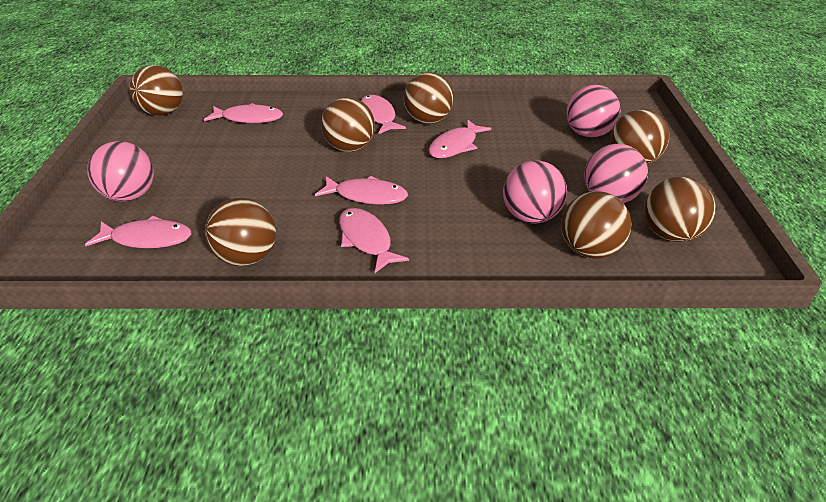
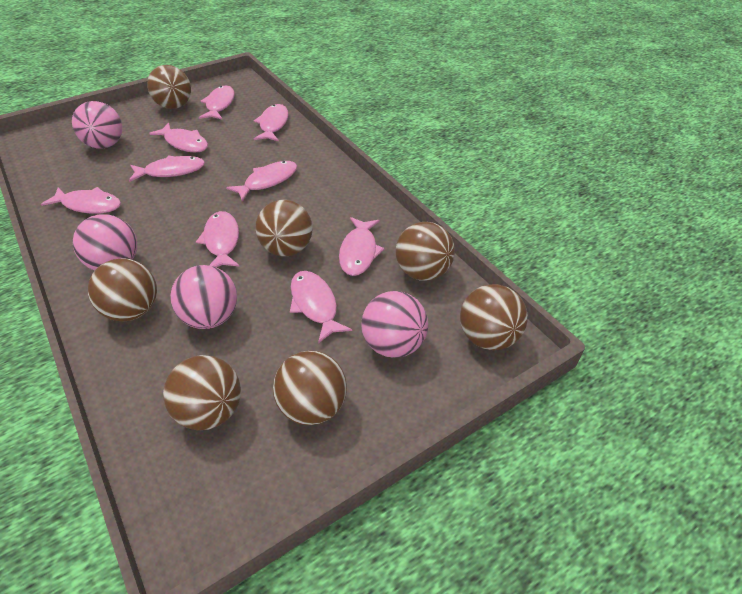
pink fish: 6 -> 9

